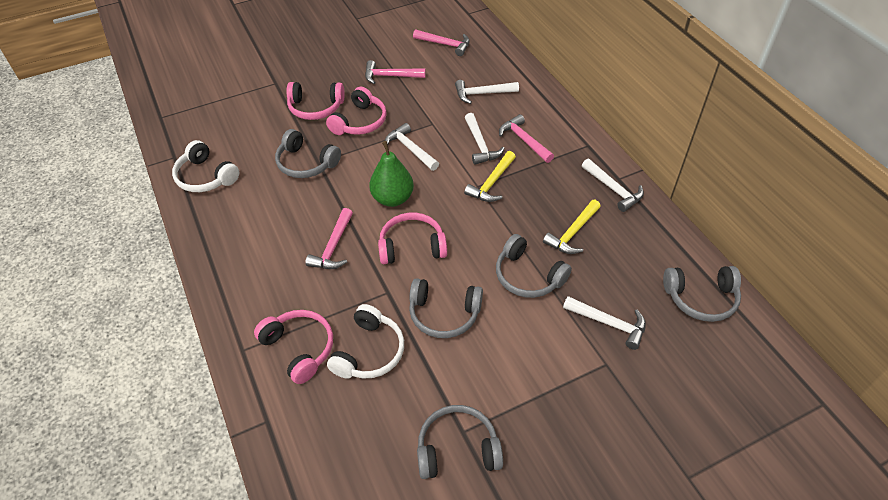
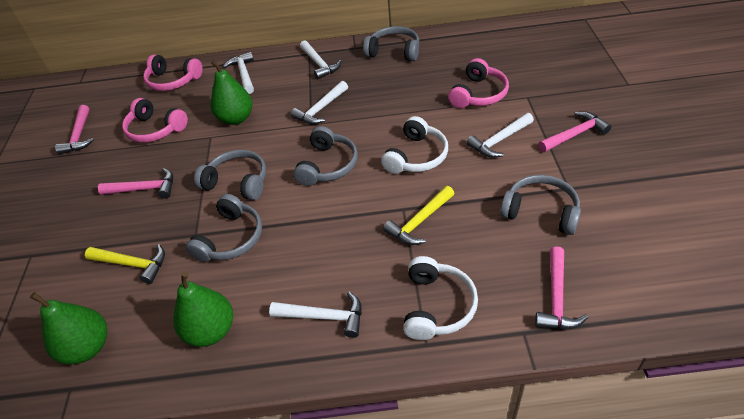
green pear: 1 -> 3
pink headphones: 4 -> 3

